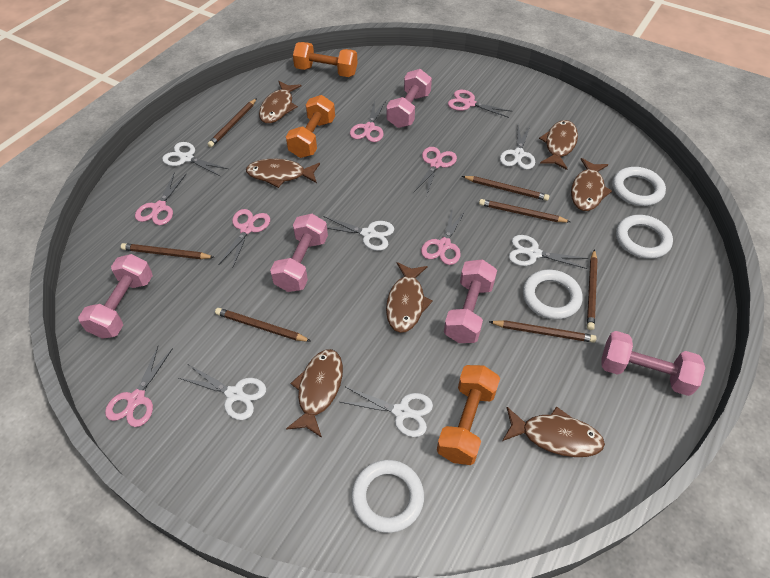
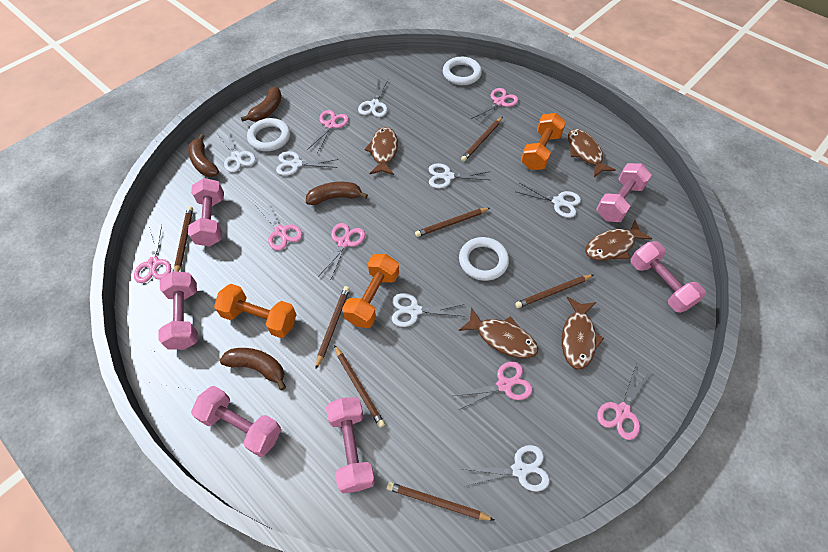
brown banana: 0 -> 4
brown fish: 7 -> 5
pink dumbbell: 5 -> 6
white ring: 4 -> 3
white scissors: 6 -> 7

